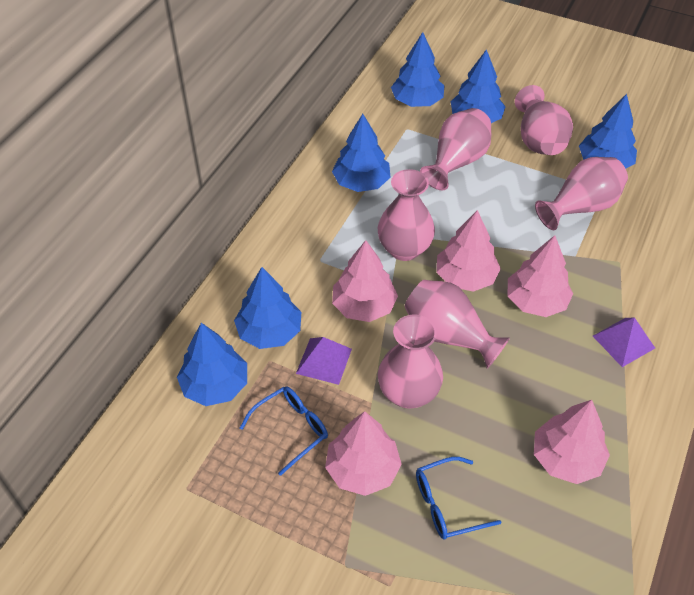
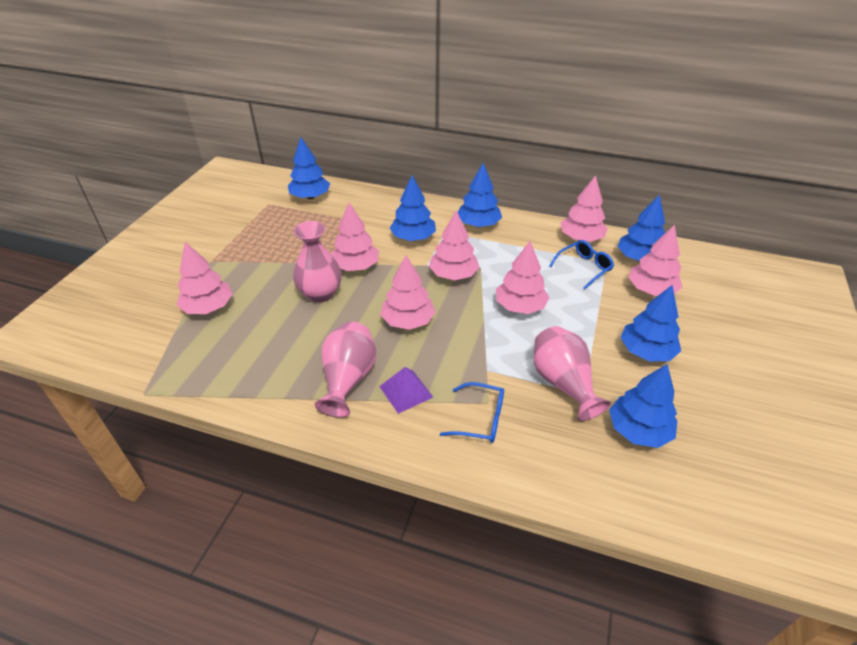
pink tree: 5 -> 7
pink vase: 6 -> 3
purple pyramid: 2 -> 1

